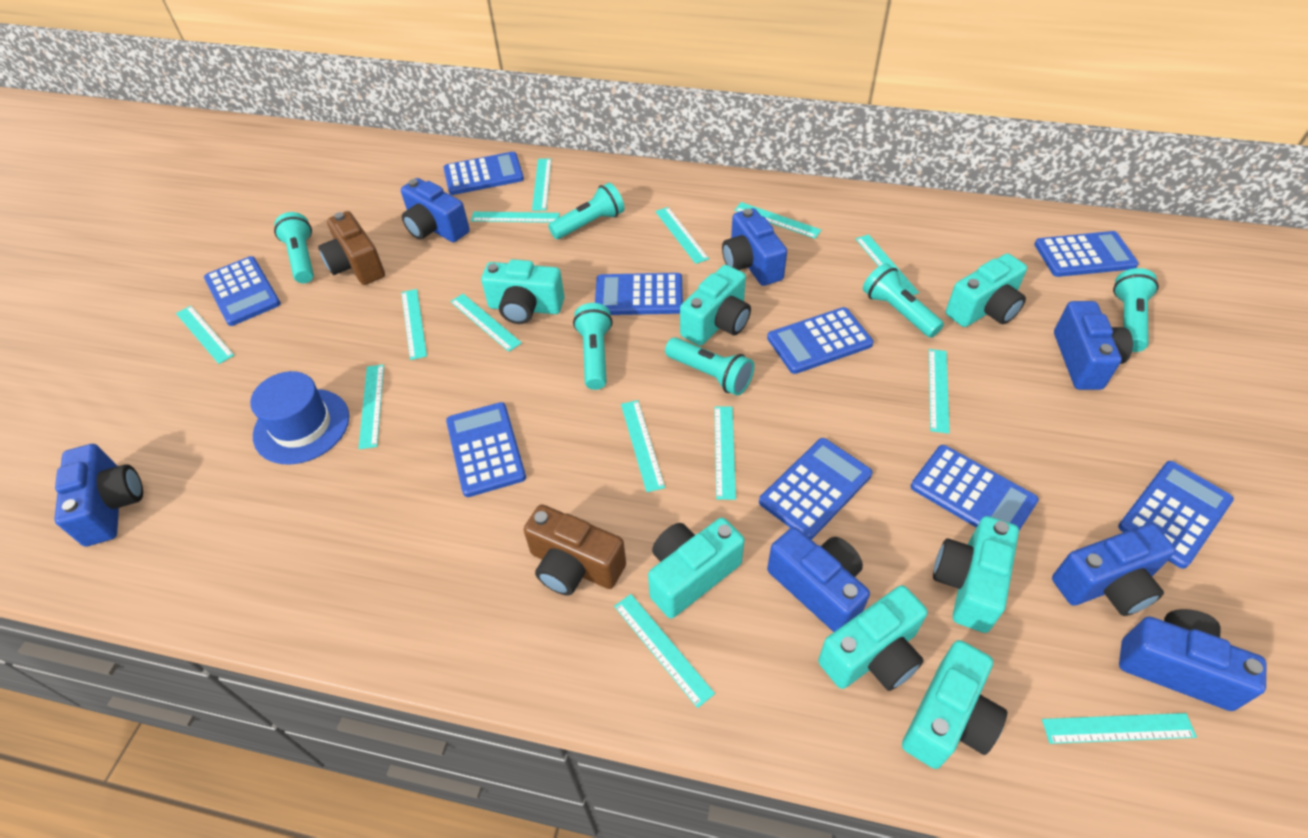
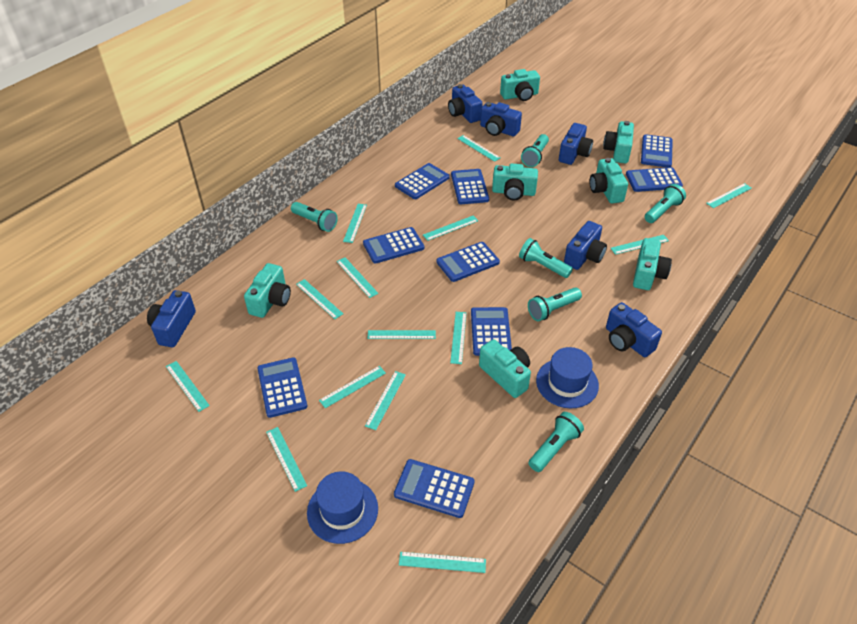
blue camera: 7 -> 6
blue hat: 1 -> 2
brown camera: 2 -> 0

